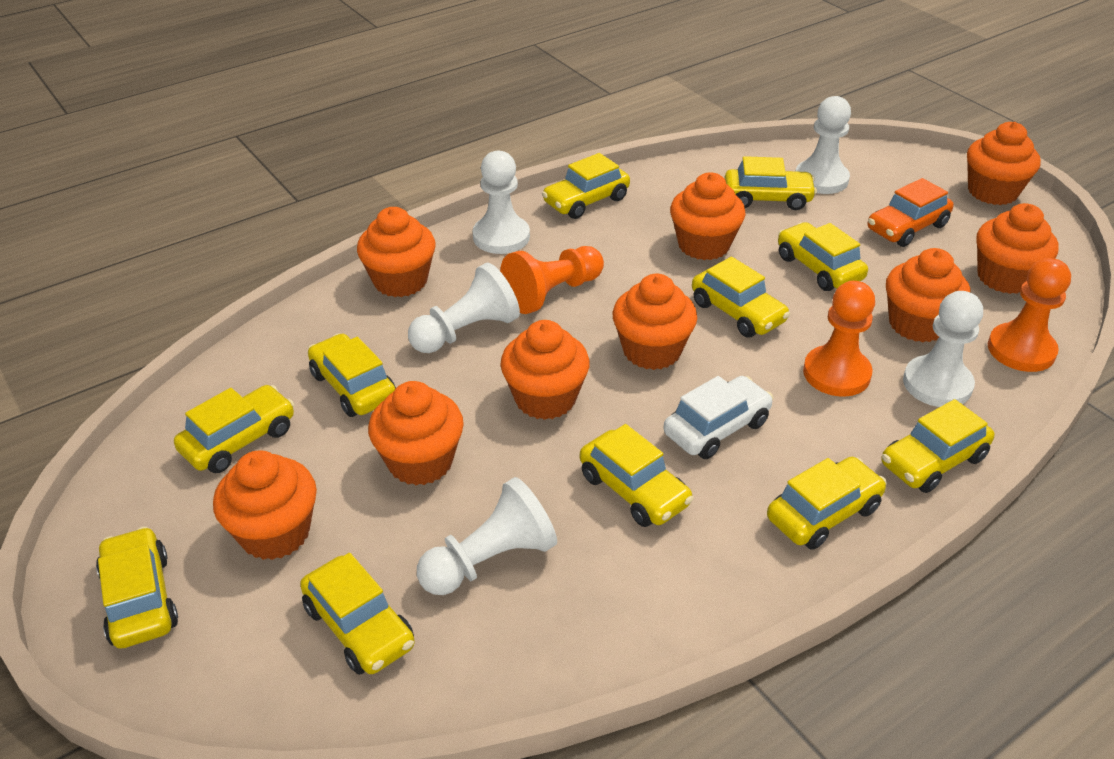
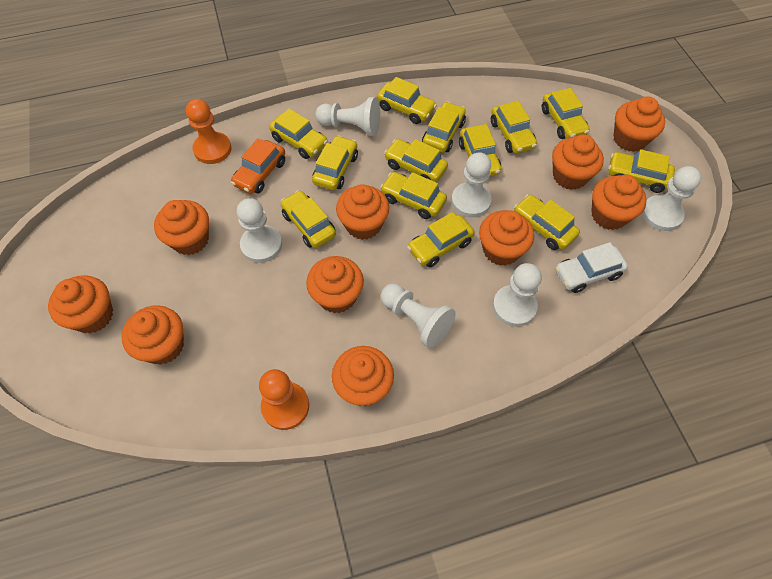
orange cupcake: 9 -> 10
orange pawn: 3 -> 2
white pawn: 5 -> 6
yellow car: 11 -> 13

